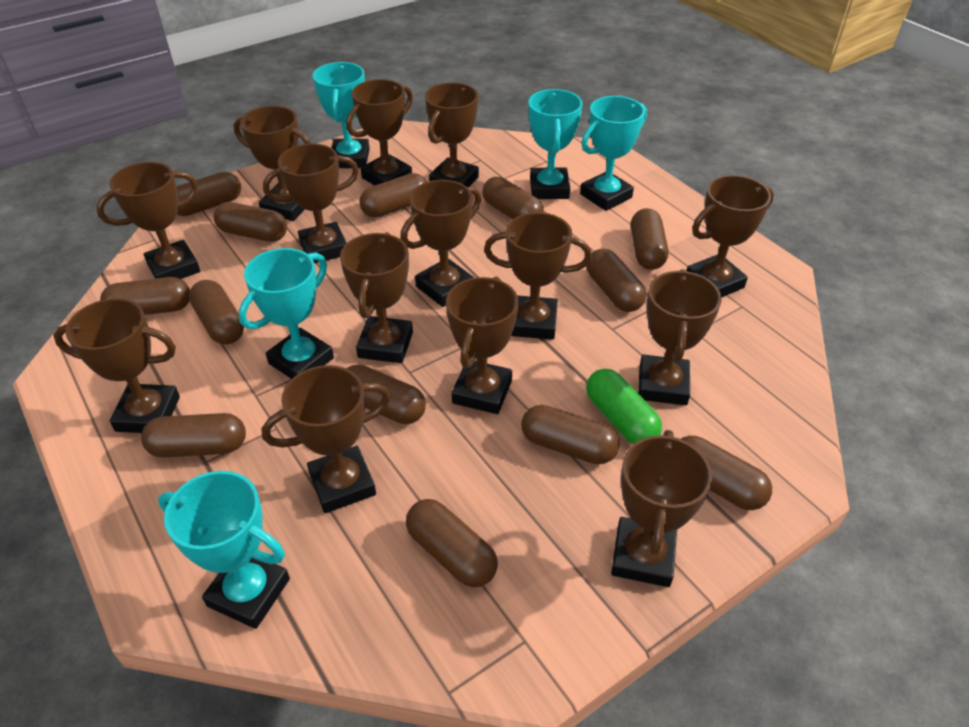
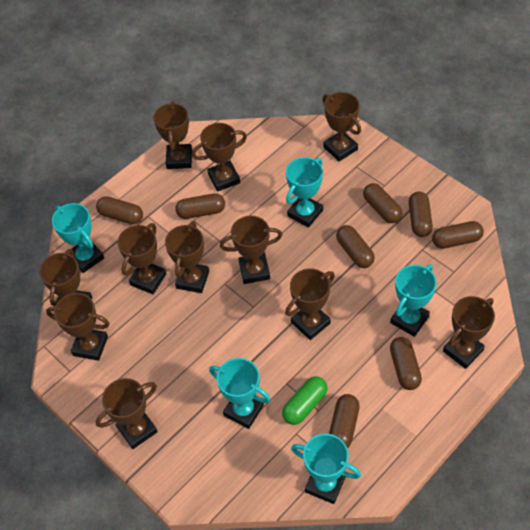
brown capsule: 13 -> 8
brown trophy: 14 -> 11

